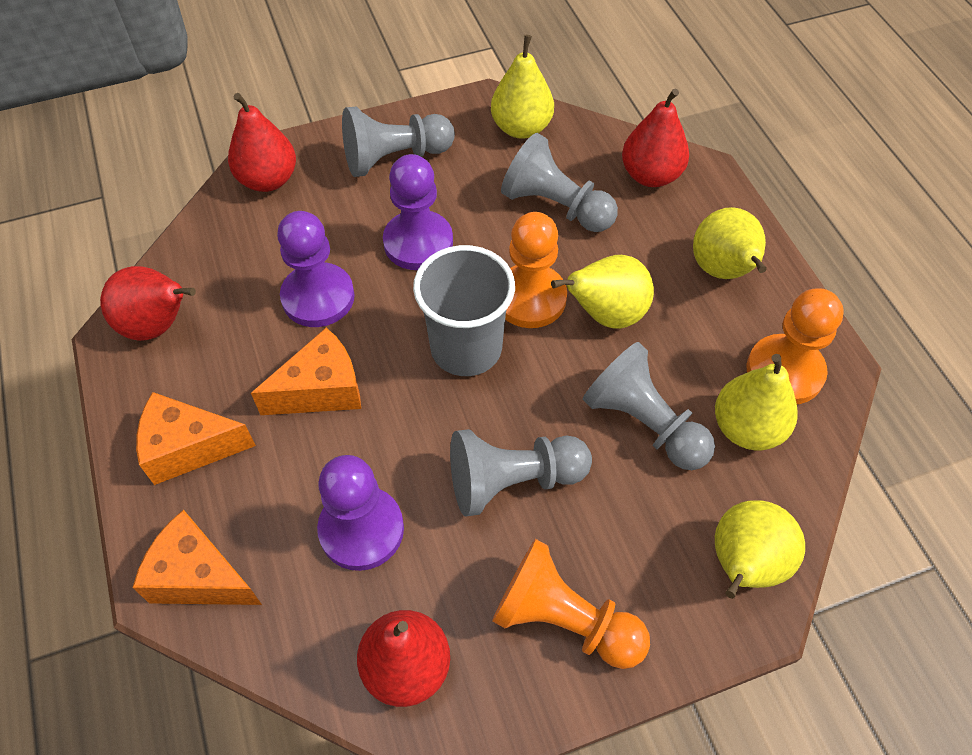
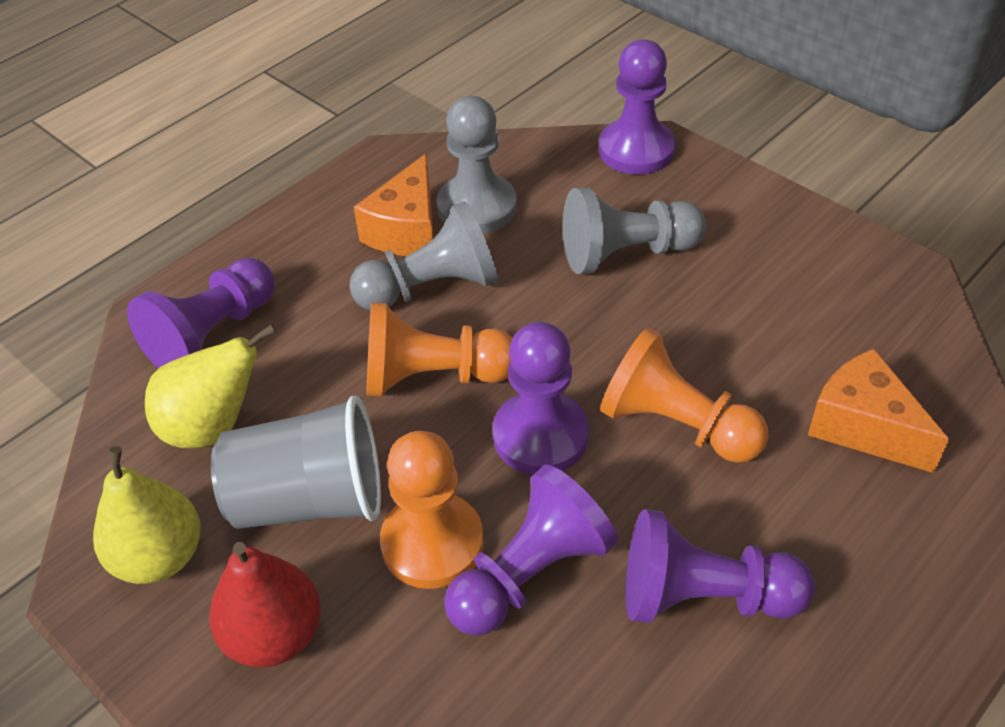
grey pawn: 4 -> 3
orange cheese: 3 -> 2
purple pawn: 3 -> 5
red pear: 4 -> 1
yellow pear: 5 -> 2

